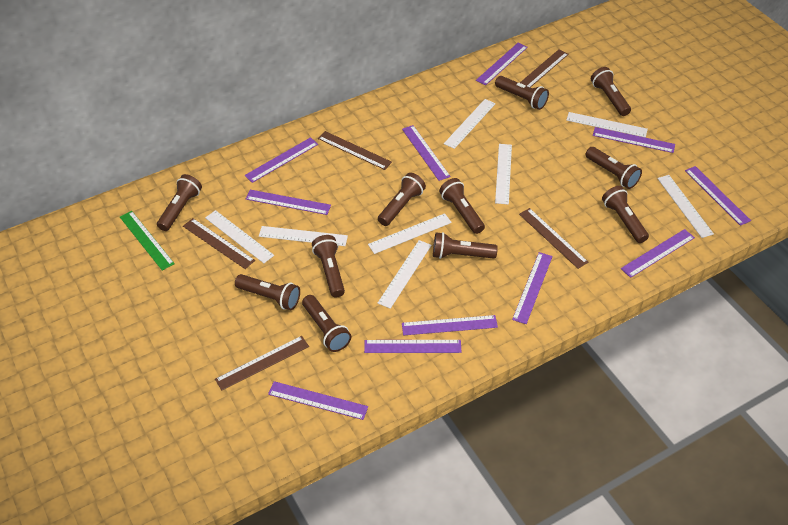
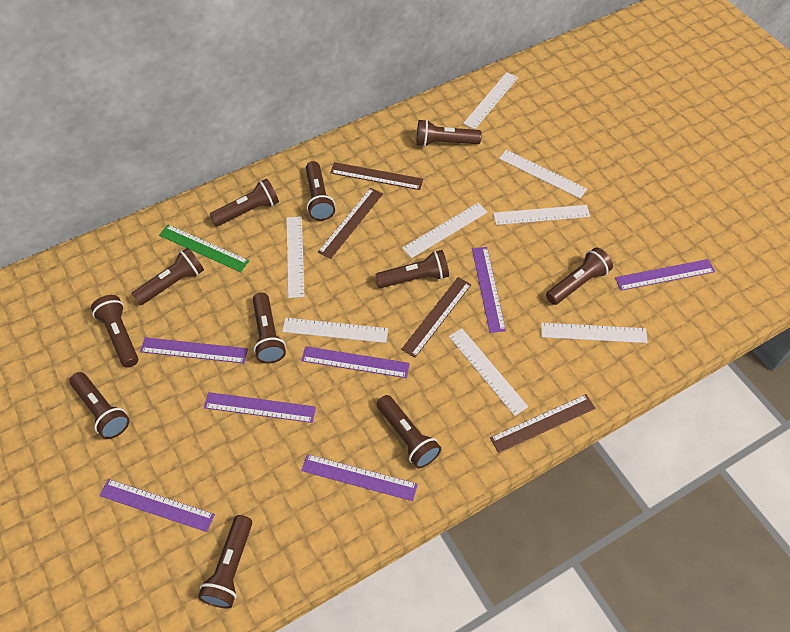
brown ruler: 5 -> 4
purple ruler: 11 -> 7

